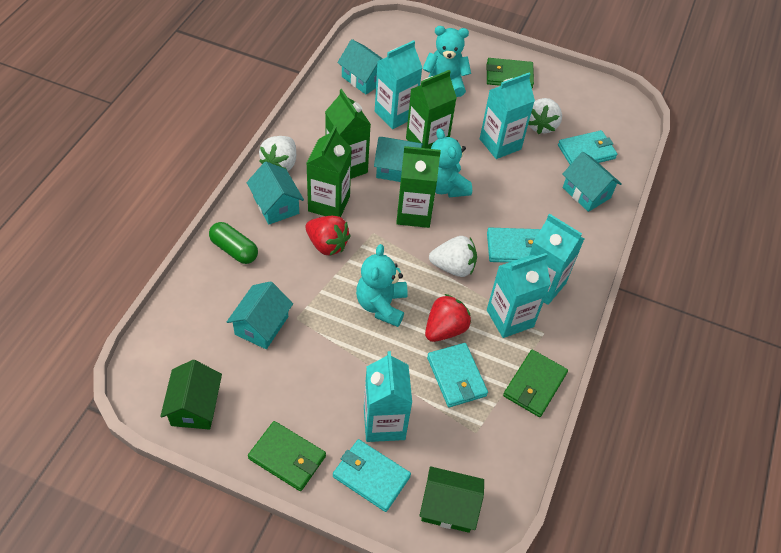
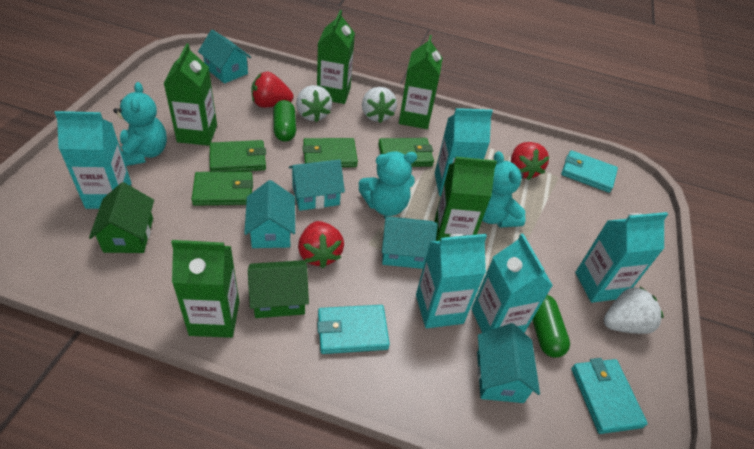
green capsule: 1 -> 2
green carton: 4 -> 5
green wallet: 3 -> 4
red strawberry: 2 -> 3
turquoise wallet: 4 -> 3

